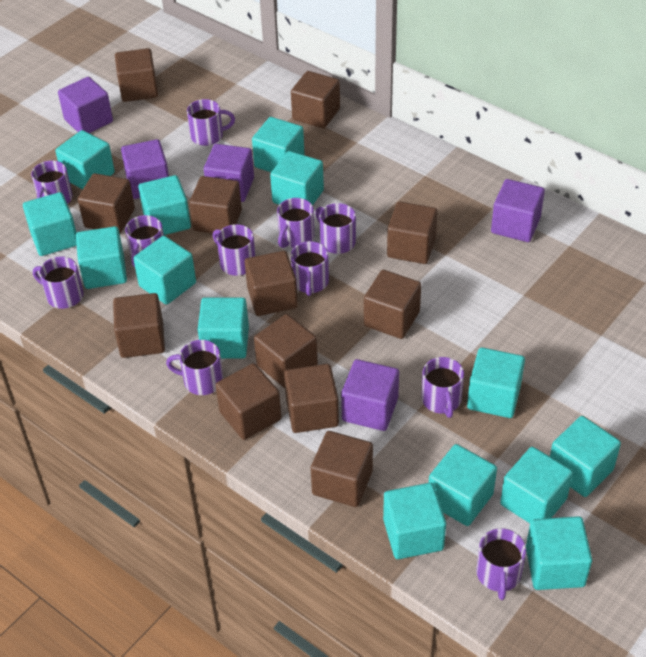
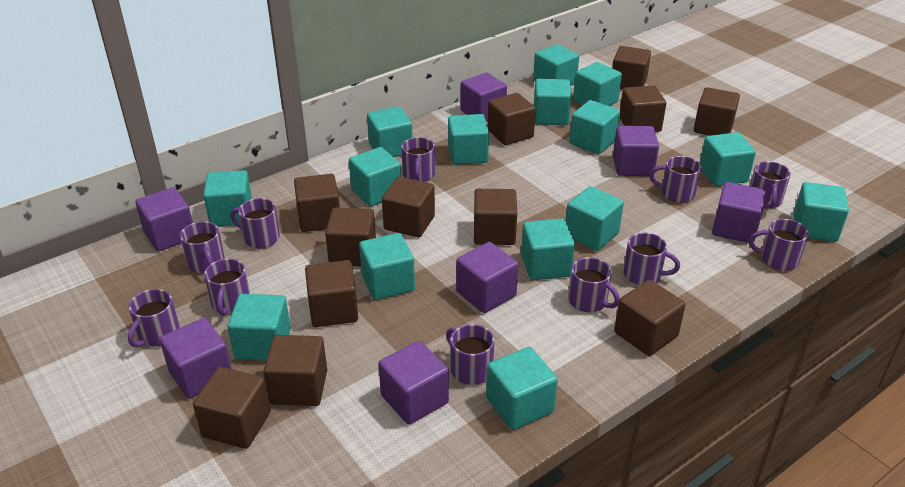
purple cube: 5 -> 7
turquoise cube: 14 -> 15

